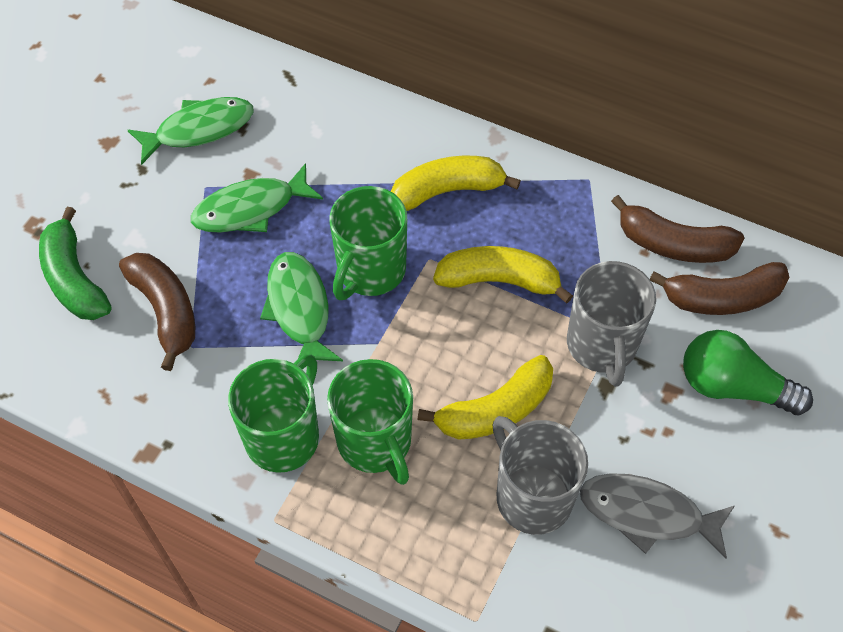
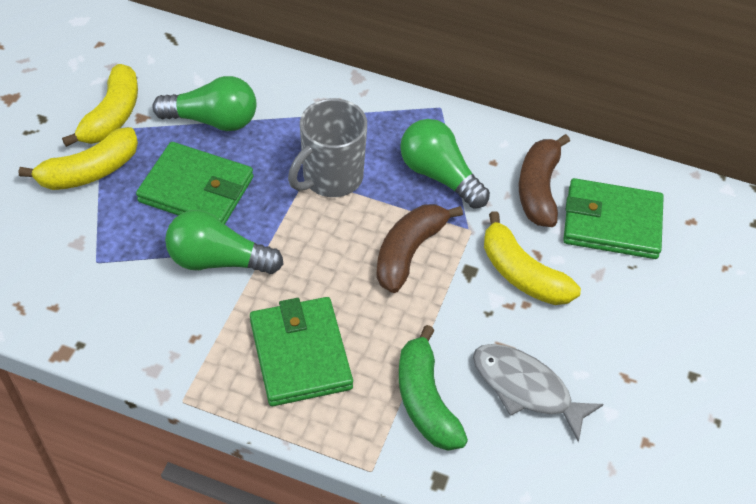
brown banana: 3 -> 2
green fish: 3 -> 0
green light bulb: 1 -> 3
green mug: 3 -> 0
green wallet: 0 -> 3
grey mug: 2 -> 1

